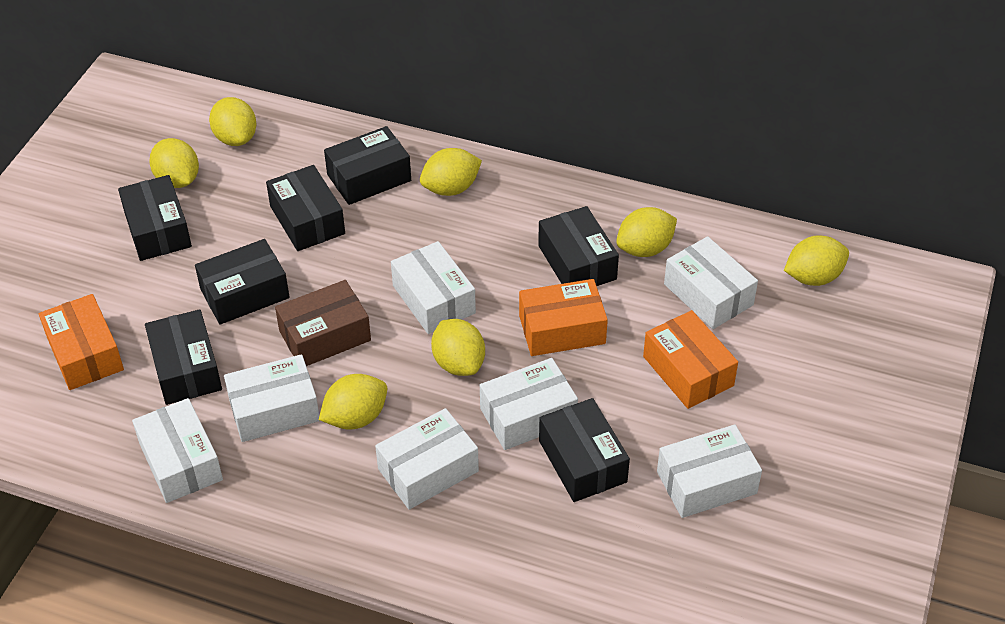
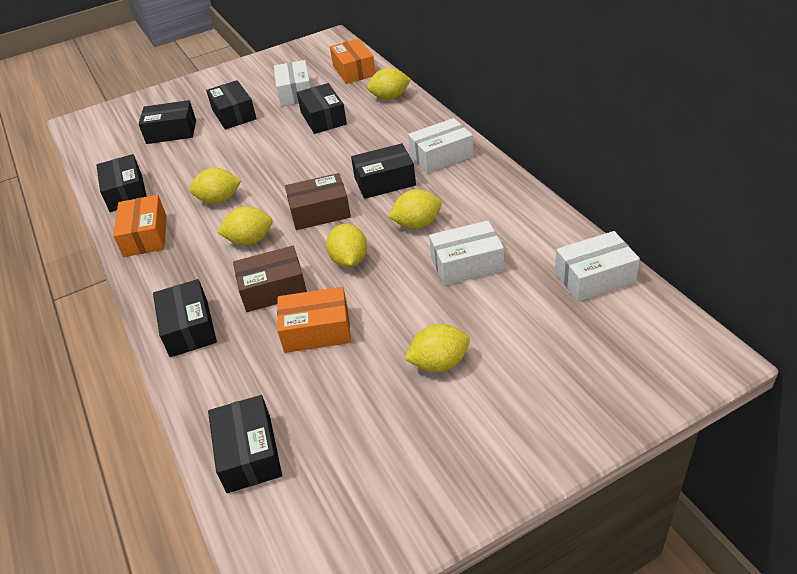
brown box: 1 -> 2
white box: 7 -> 4
yellow lemon: 7 -> 6

